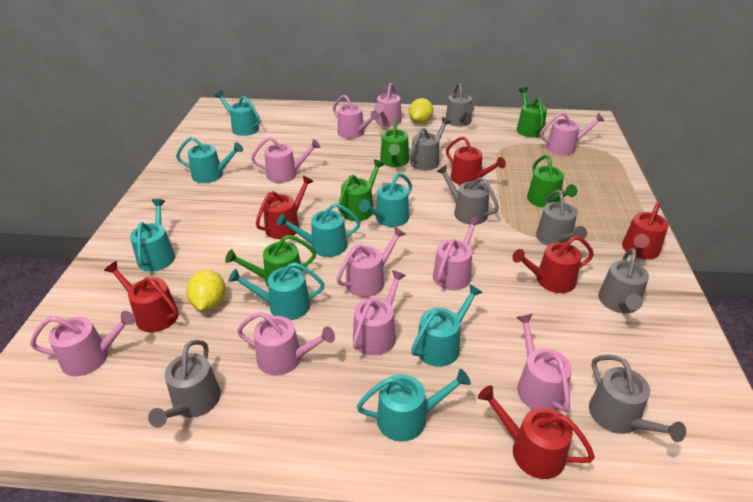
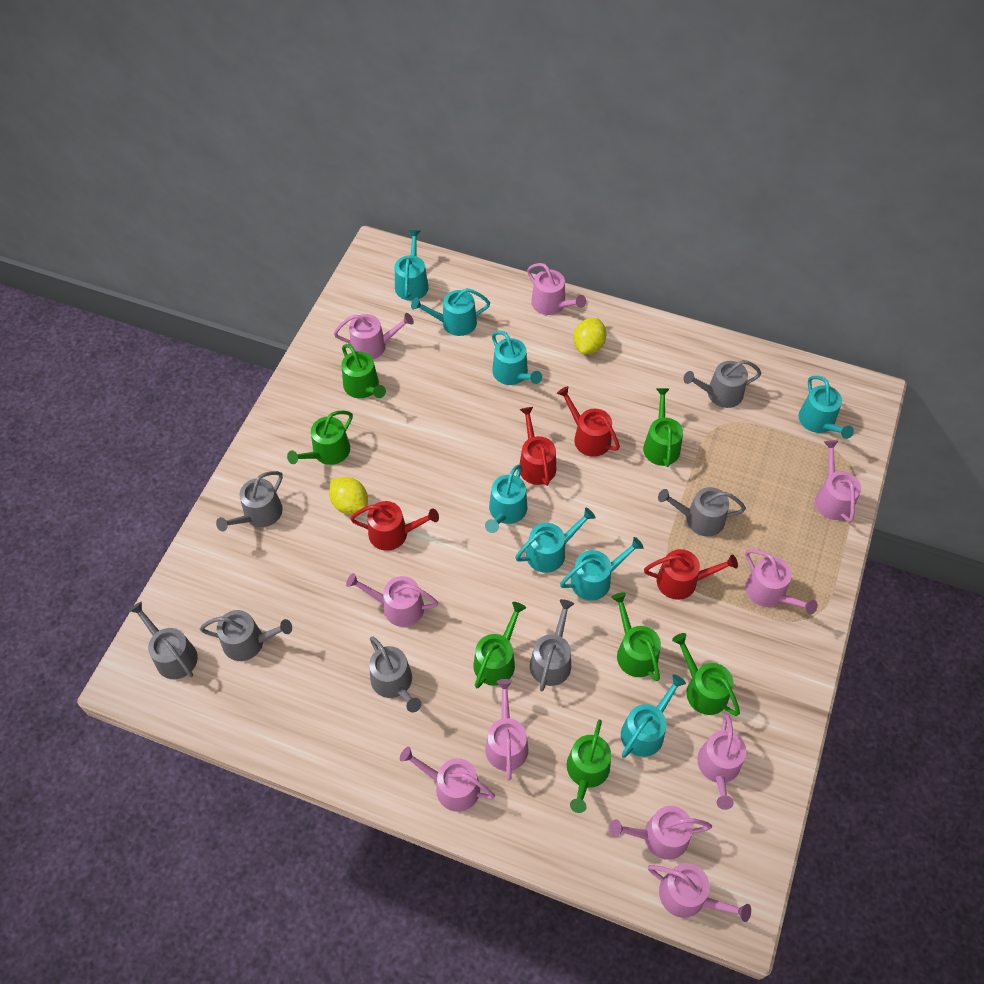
green watering can: 5 -> 7
red watering can: 6 -> 4

